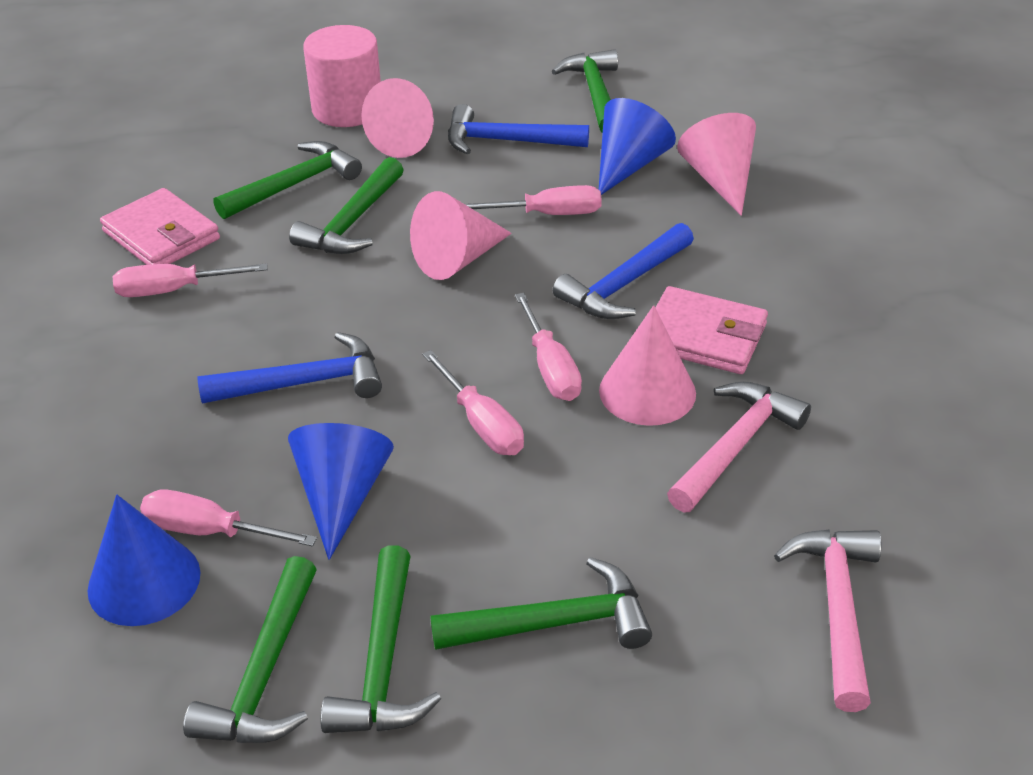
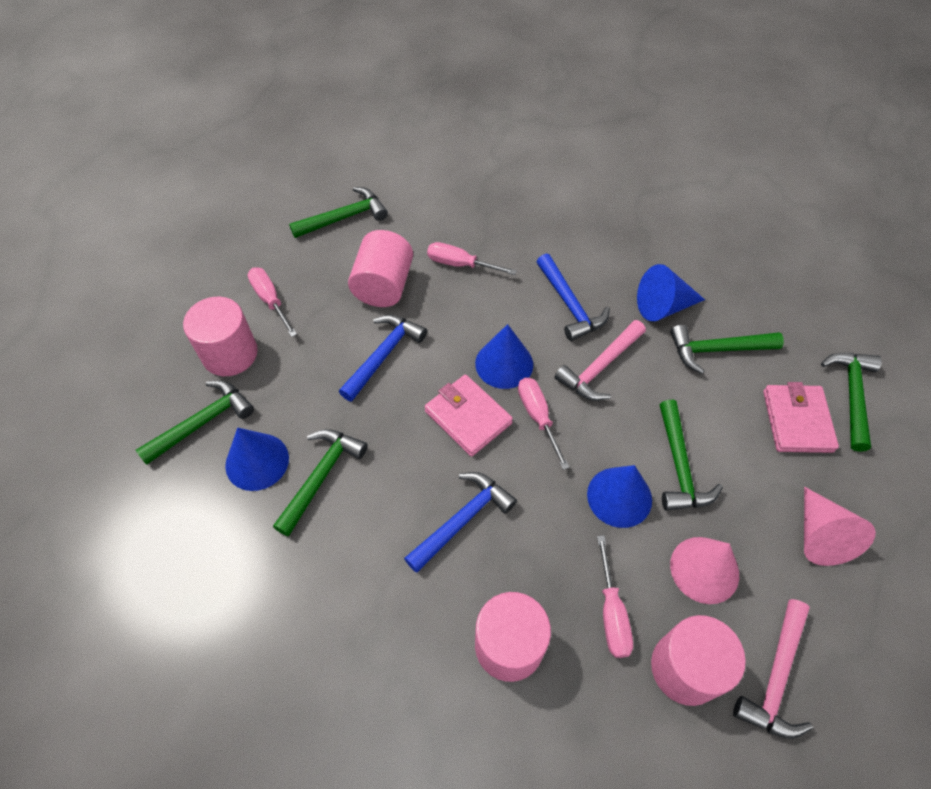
blue cone: 3 -> 4
pink cone: 4 -> 2
pink cylinder: 1 -> 4
pink screwdriver: 5 -> 4

